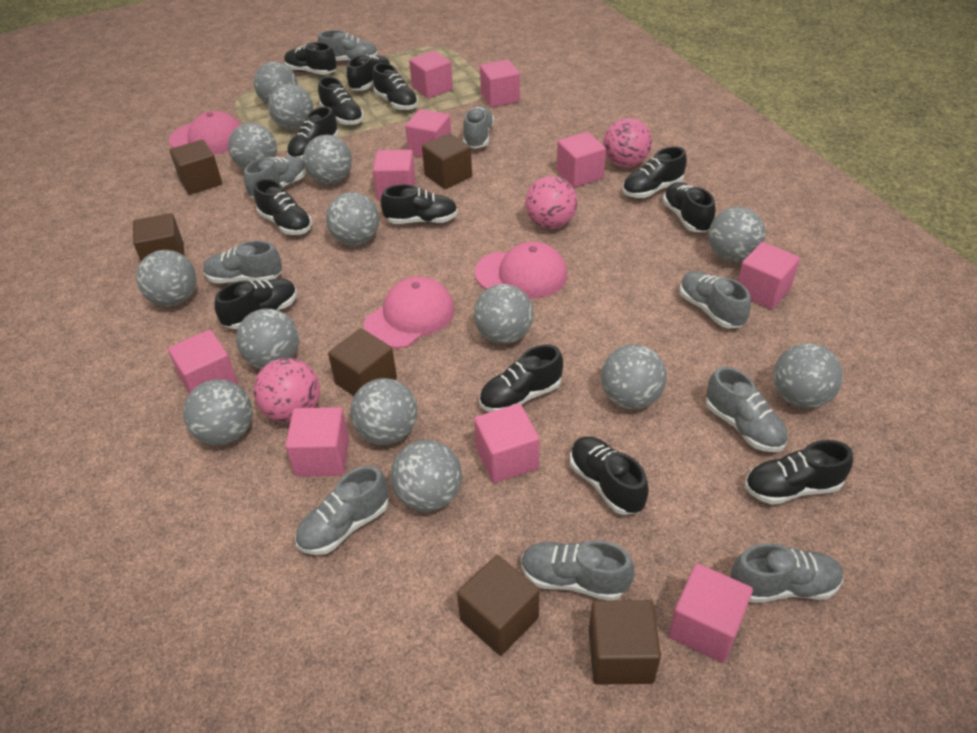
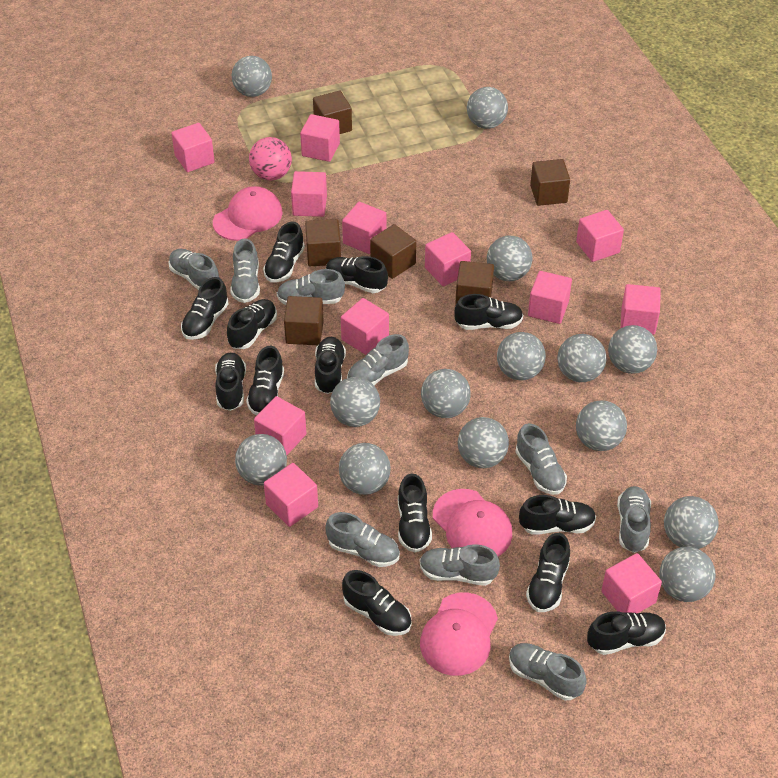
pink ball: 3 -> 1
pink cube: 10 -> 12

